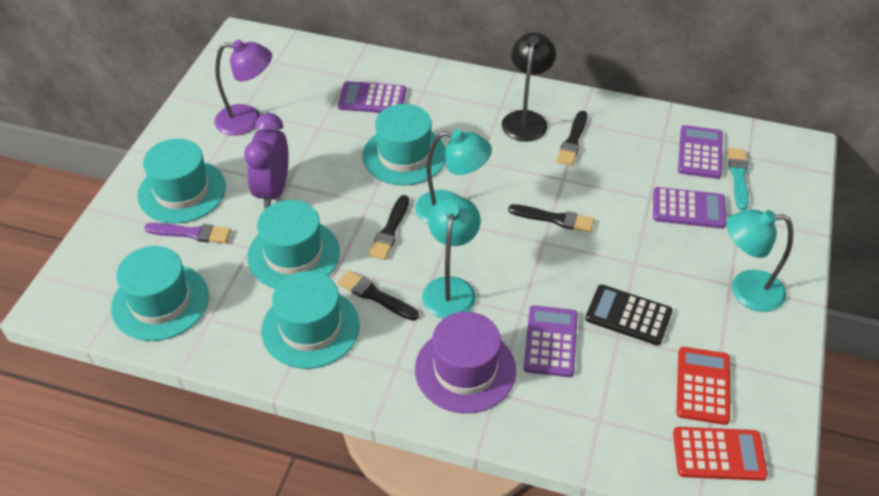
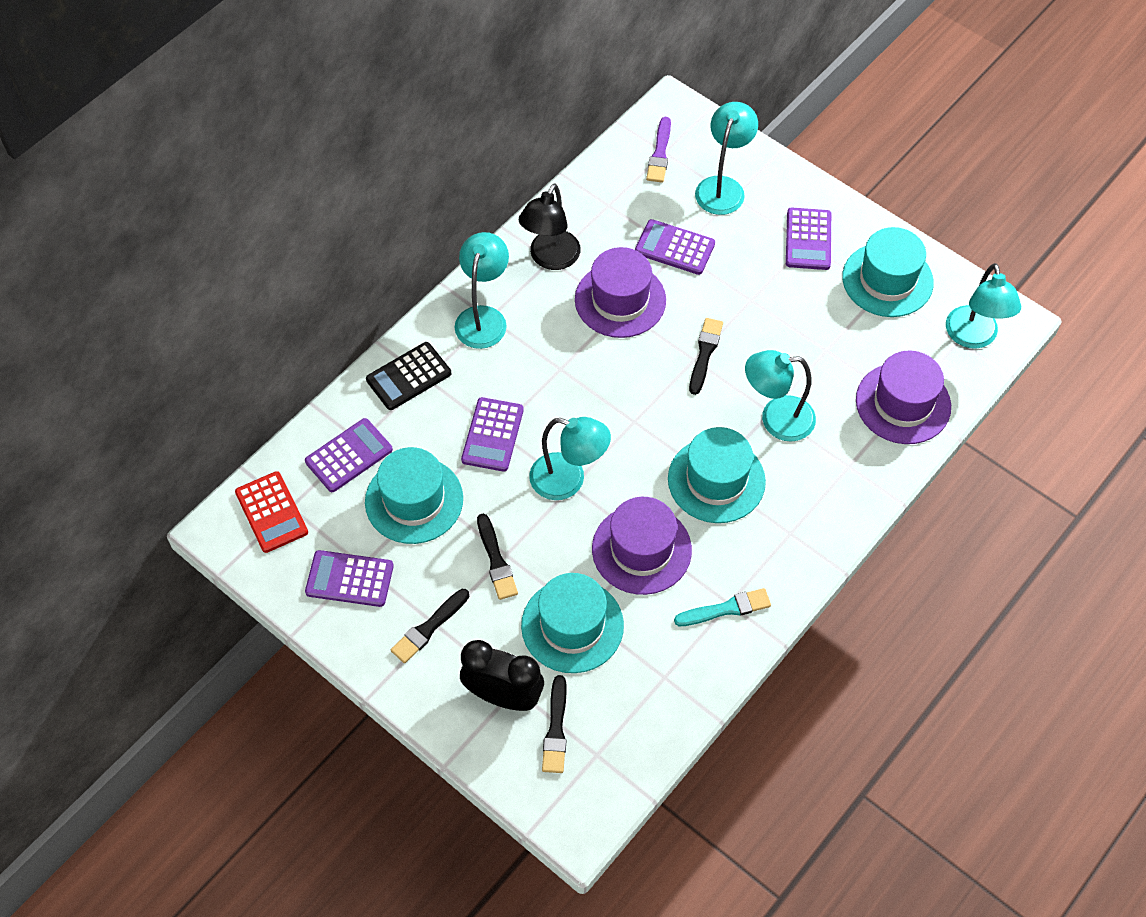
black clock: 0 -> 1
purple calculator: 4 -> 5
purple clock: 1 -> 0
purple hat: 1 -> 3
purple lamp: 1 -> 0
red calculator: 2 -> 1
turquoise hat: 5 -> 4
turquoise lamp: 3 -> 5

